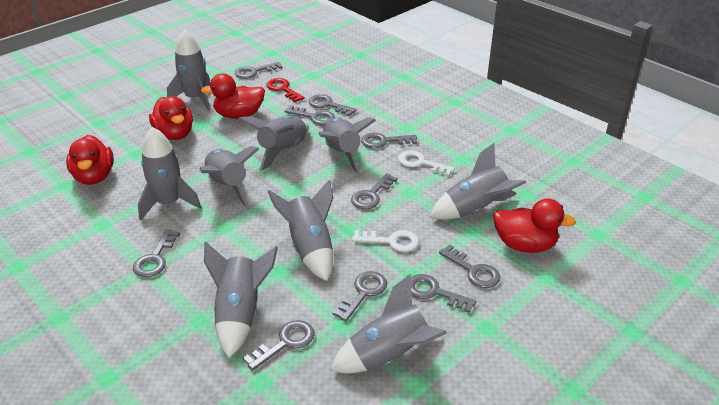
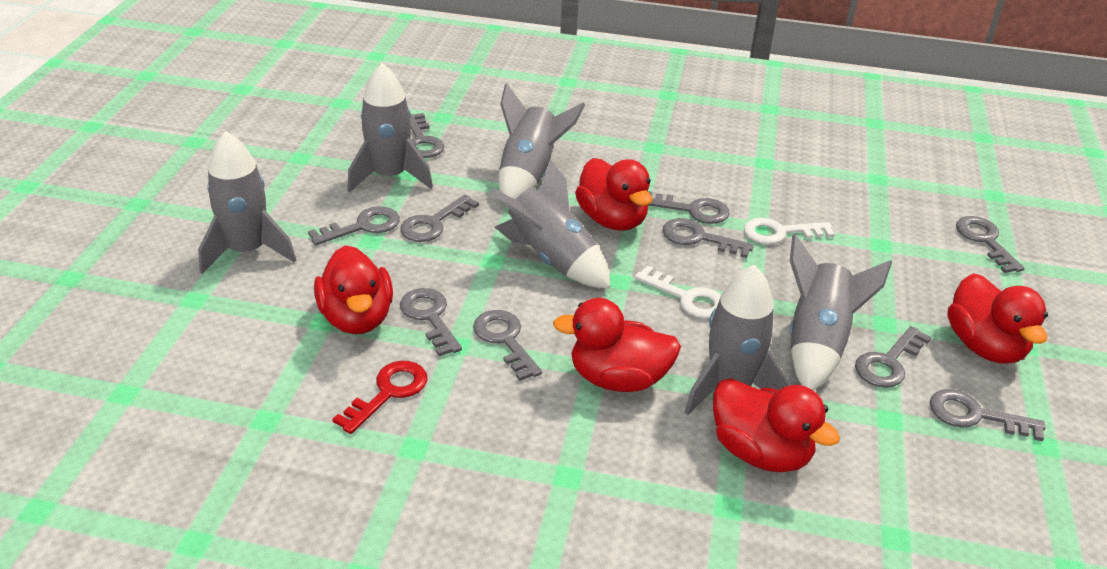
grey rocket: 9 -> 6
red duck: 4 -> 5

